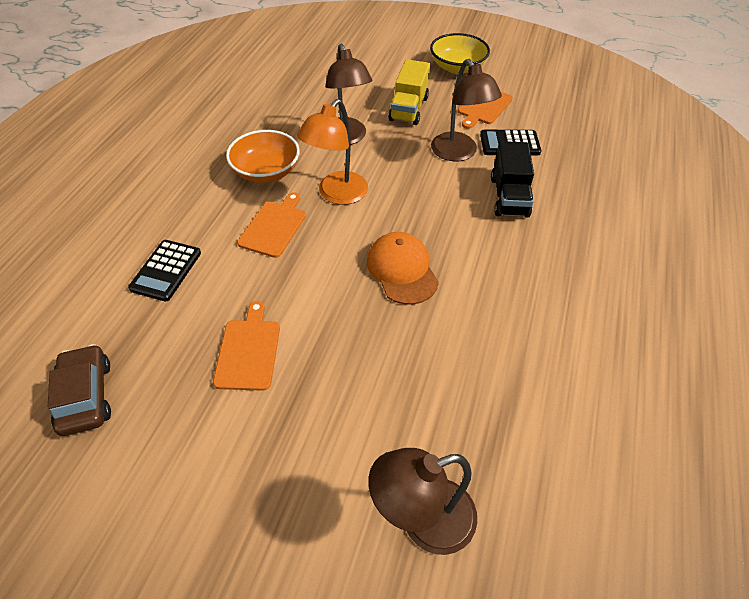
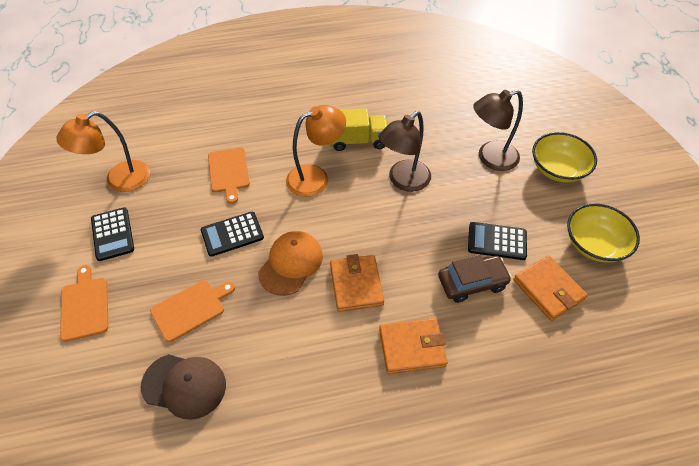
black calculator: 2 -> 3
black truck: 1 -> 0
brown cap: 0 -> 1
brown lamp: 3 -> 2
orange bowl: 1 -> 0
orange lamp: 1 -> 2
orange wallet: 0 -> 3
yellow bowl: 1 -> 2

